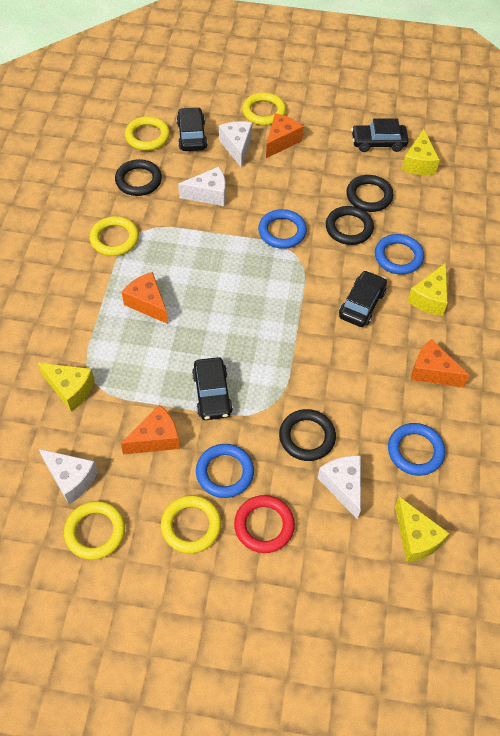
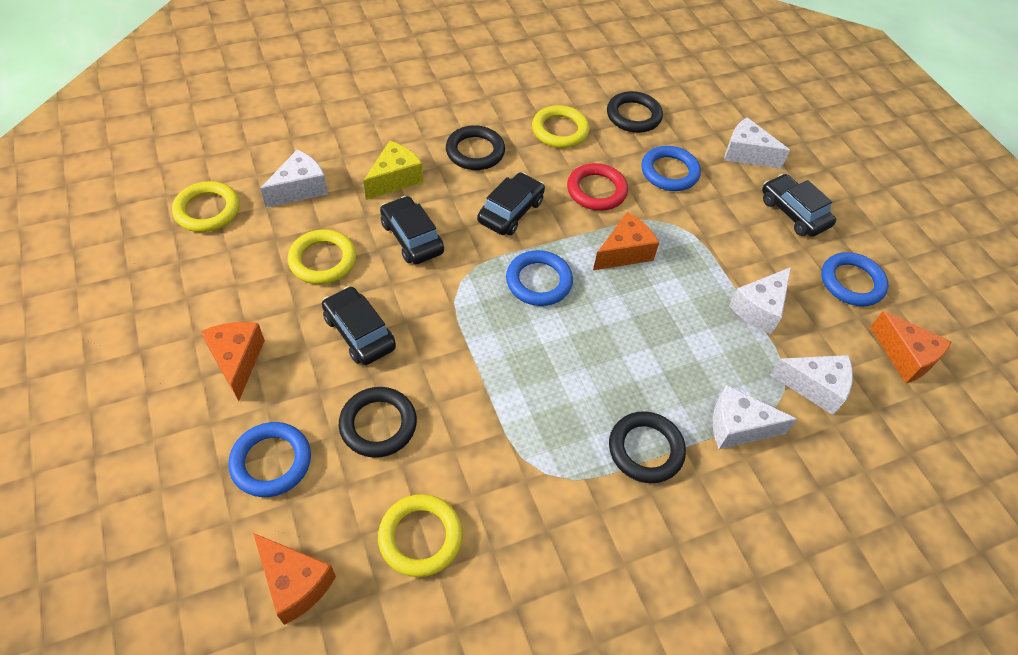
white cheese: 4 -> 5
yellow cheese: 4 -> 1
yellow ring: 5 -> 4

